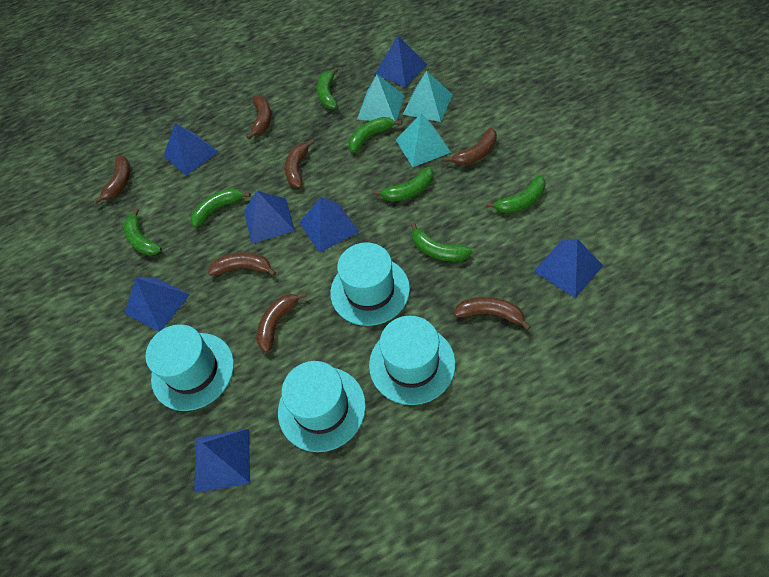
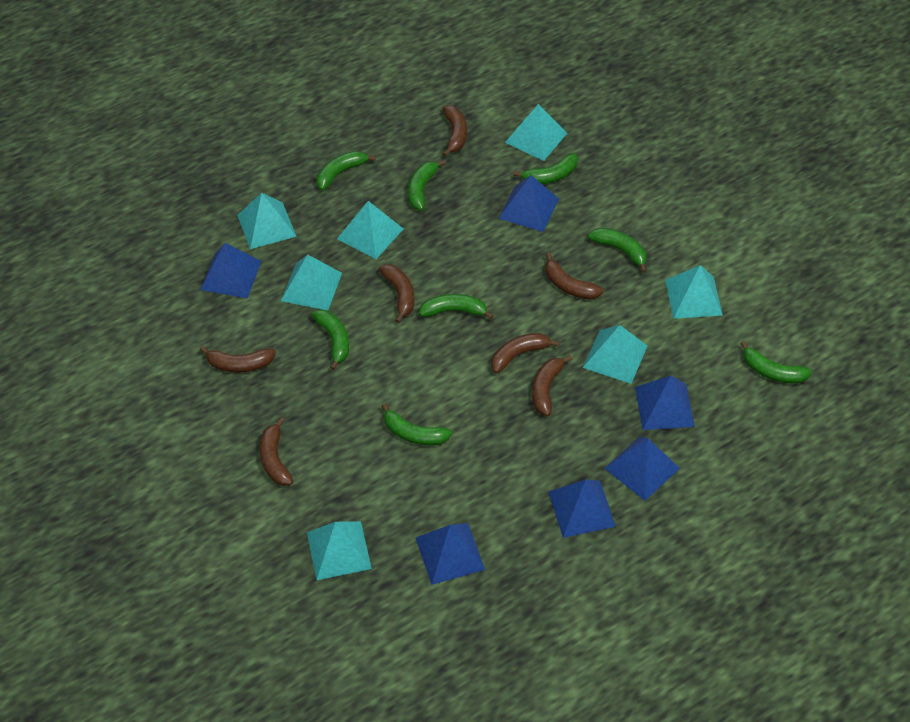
blue pyramid: 7 -> 6
green banana: 7 -> 8
turquoise hat: 4 -> 0
turquoise pyramid: 3 -> 7

